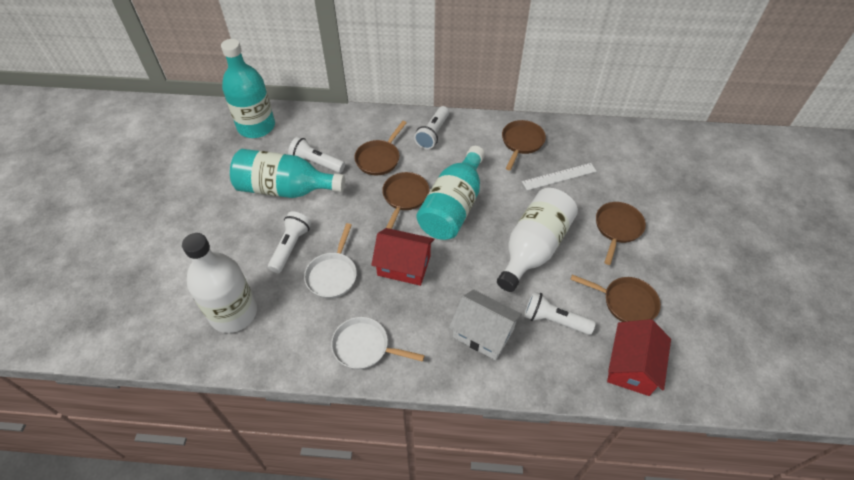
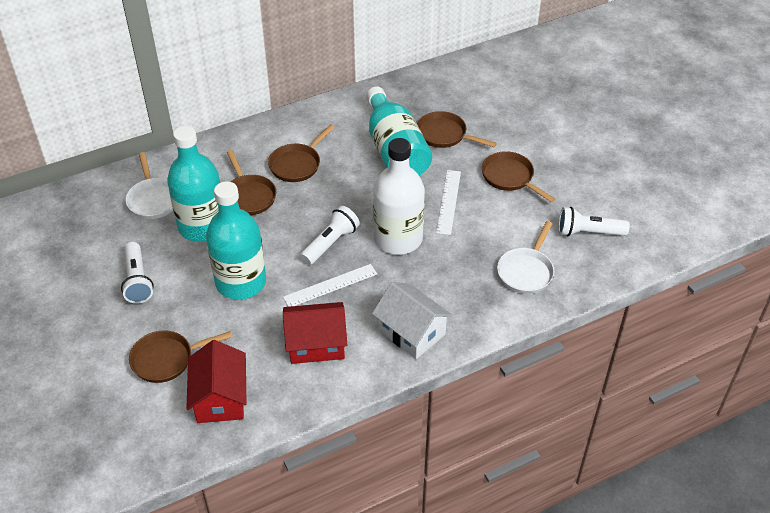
white bottle: 2 -> 1
white flashlight: 4 -> 3
white ruler: 1 -> 2

